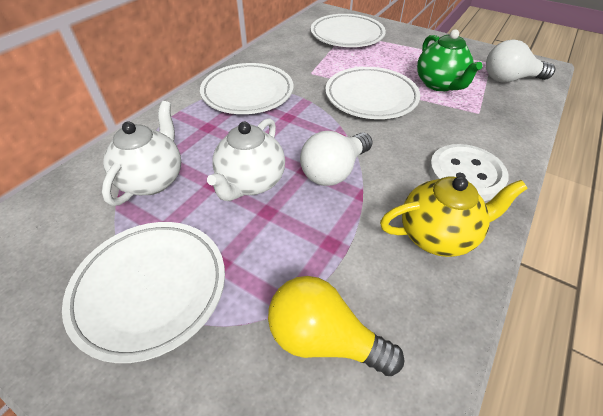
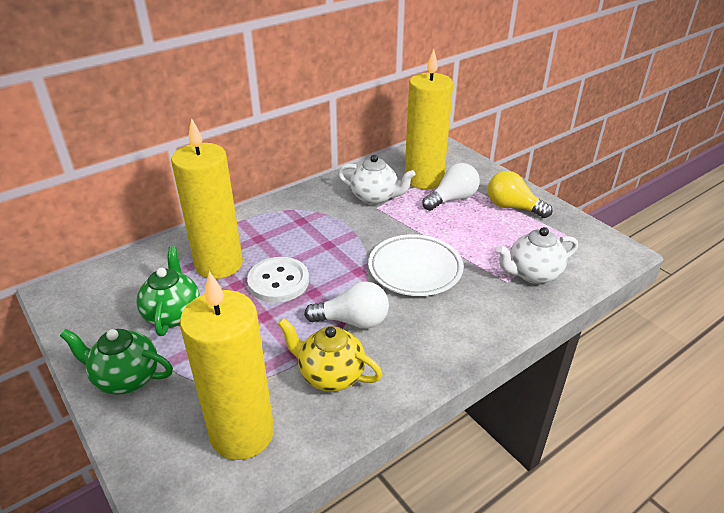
green teapot: 1 -> 2
white plate: 4 -> 1
yellow candle: 0 -> 3

